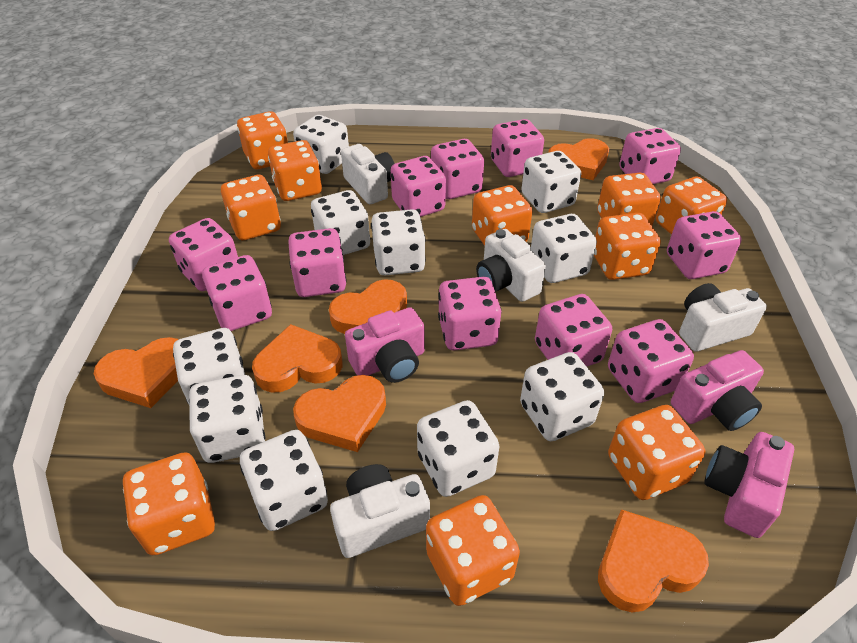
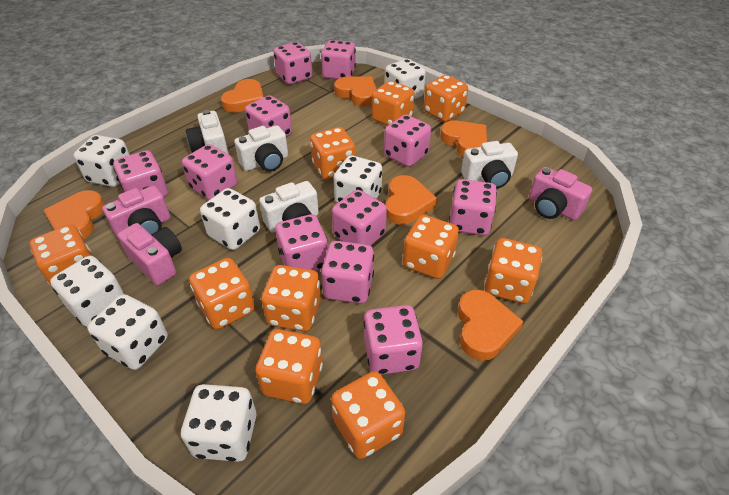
white dice: 10 -> 7

